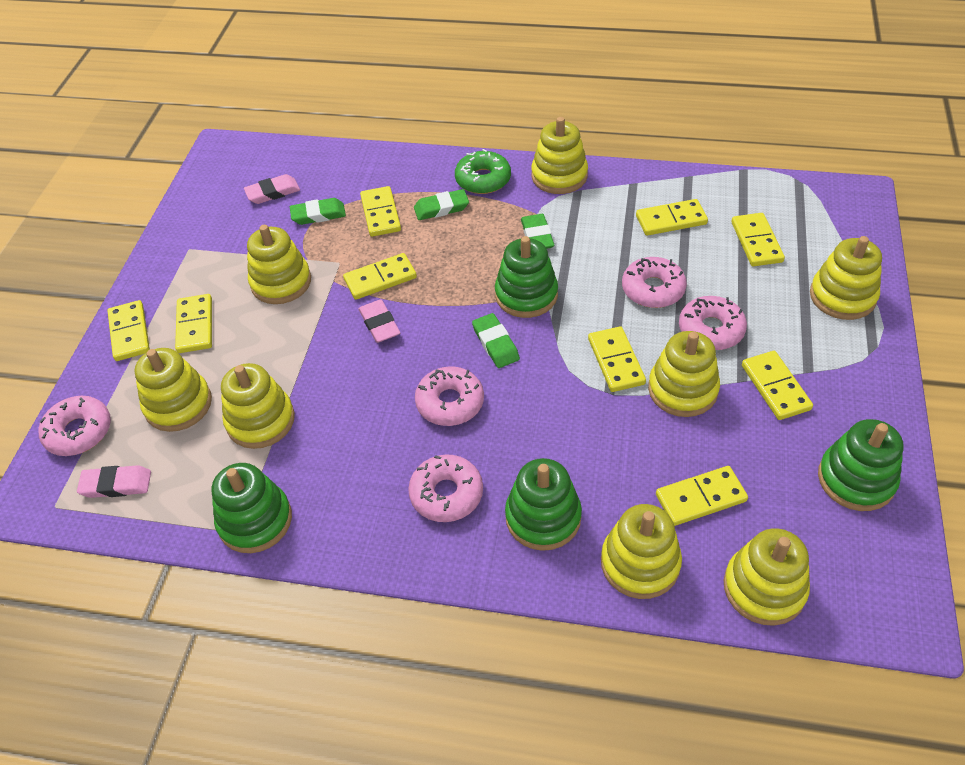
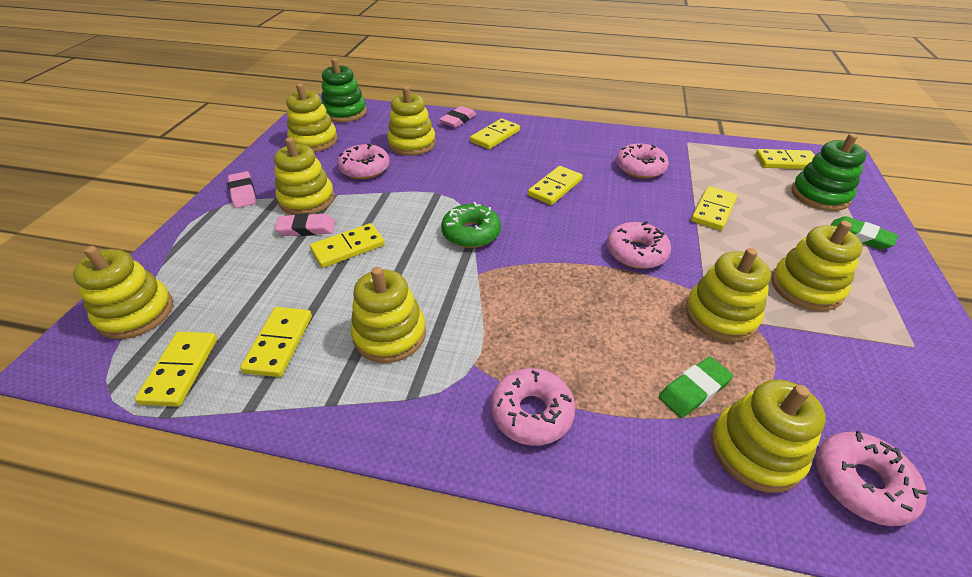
green eraser: 4 -> 2
green stacking toy: 4 -> 2
yellow domino: 9 -> 7

